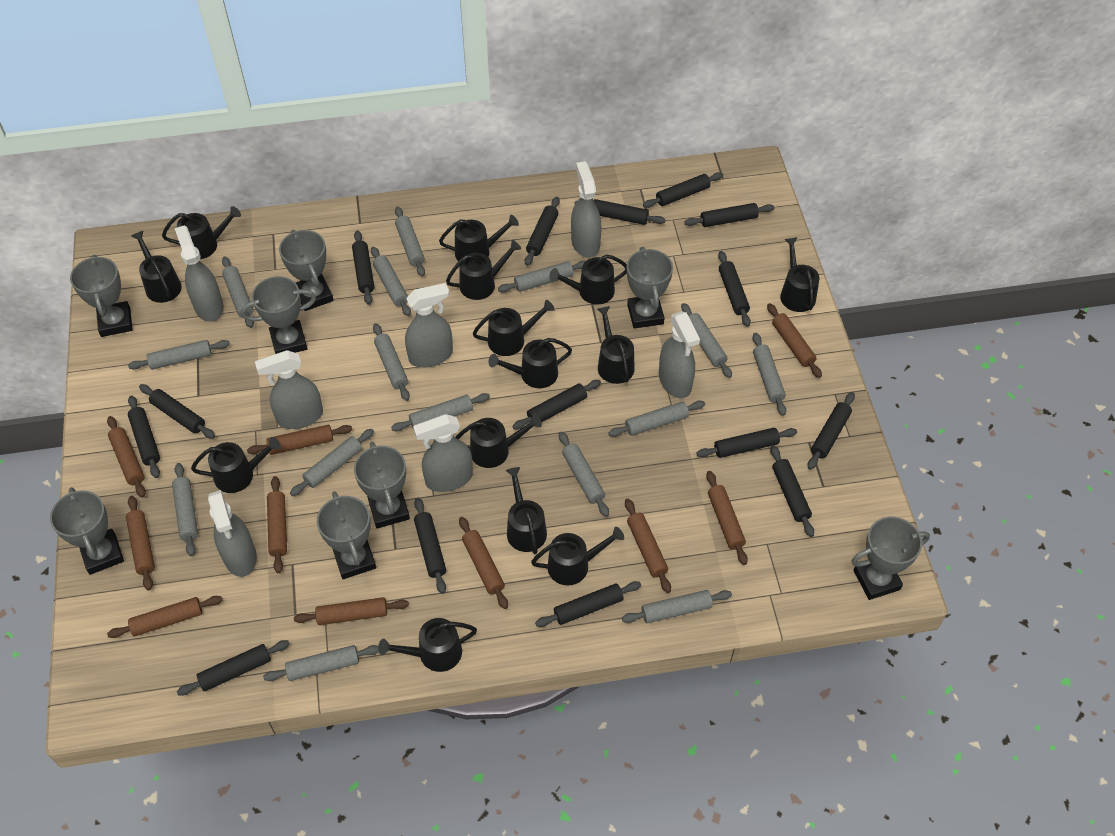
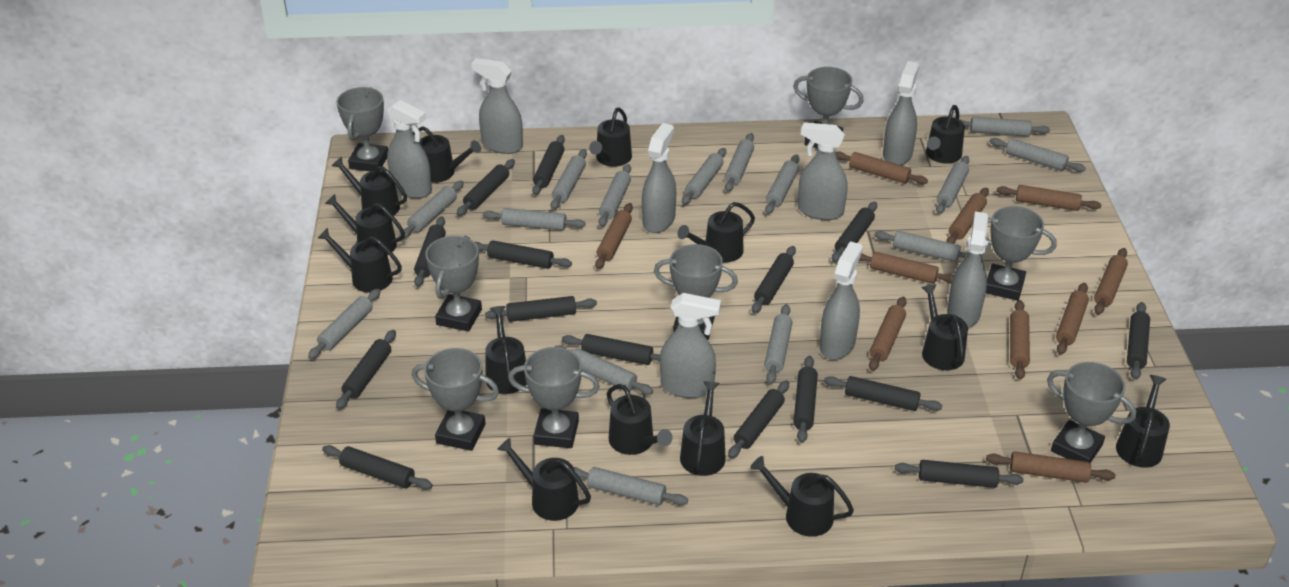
grey spray bottle: 7 -> 8

